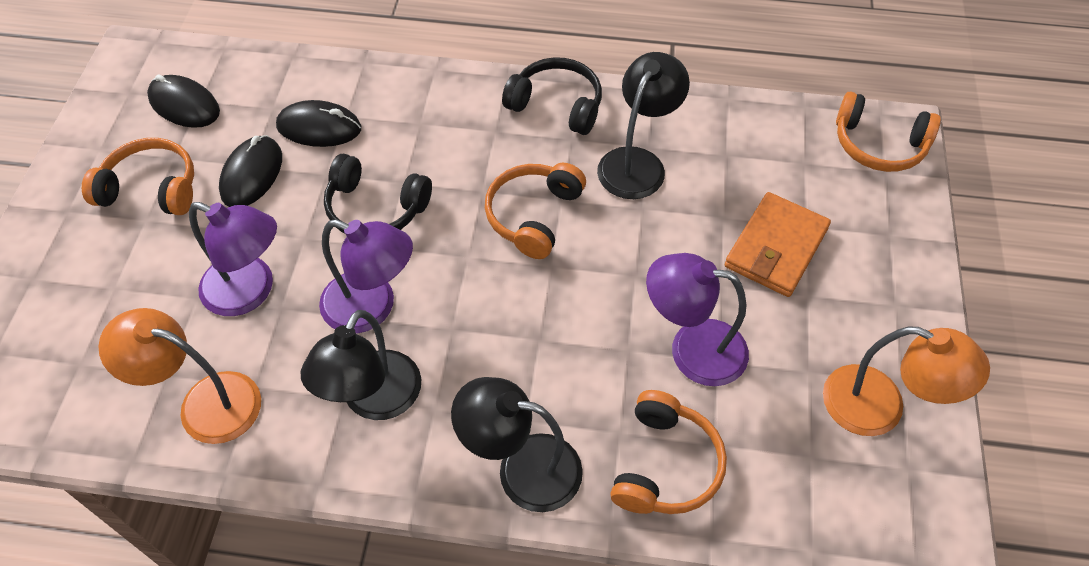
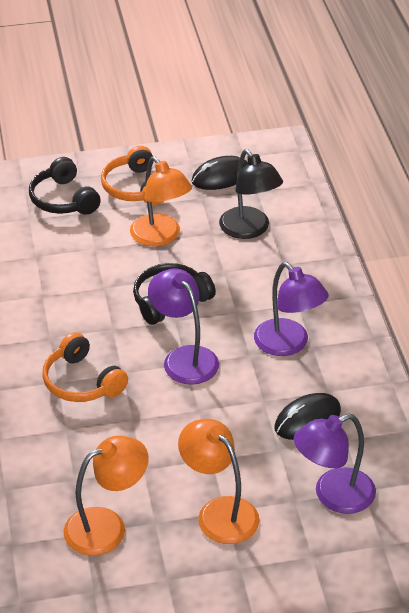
black lamp: 3 -> 1
black mouse: 3 -> 2
orange headphones: 4 -> 2
orange lamp: 2 -> 3
orange wallet: 1 -> 0

